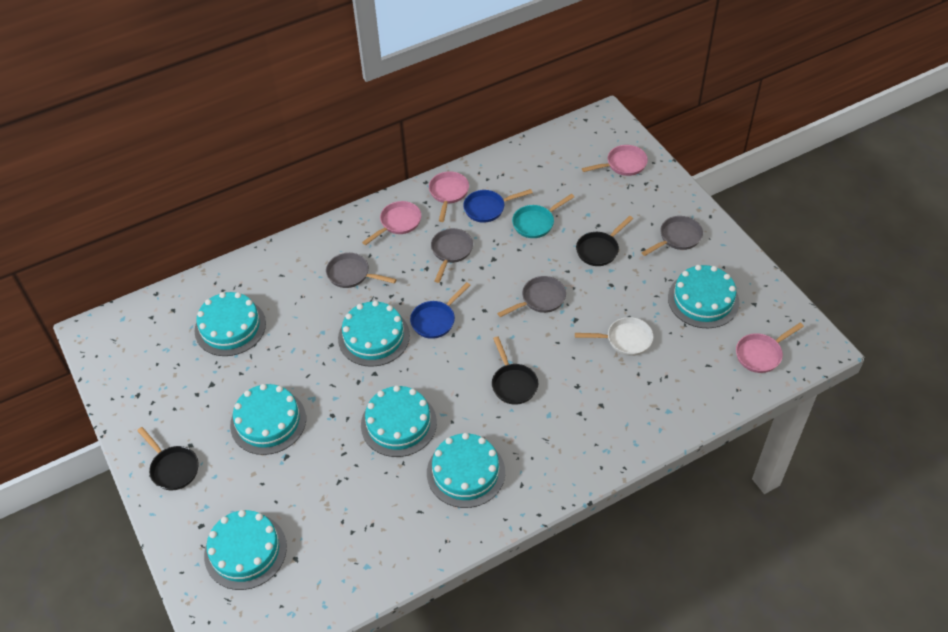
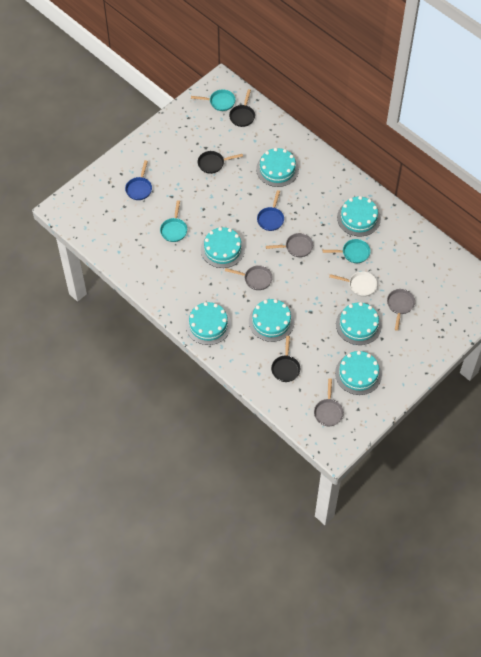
pink pan: 4 -> 0
turquoise pan: 1 -> 3

